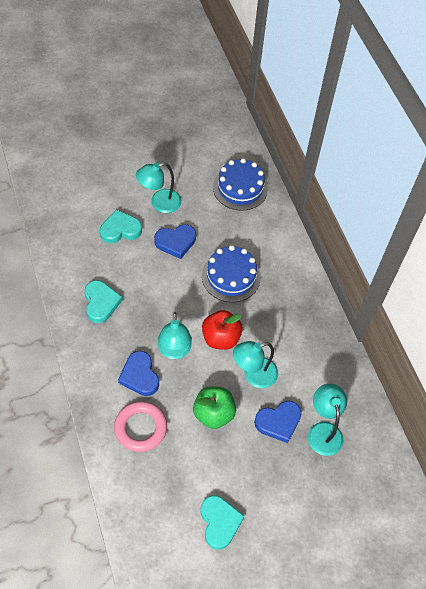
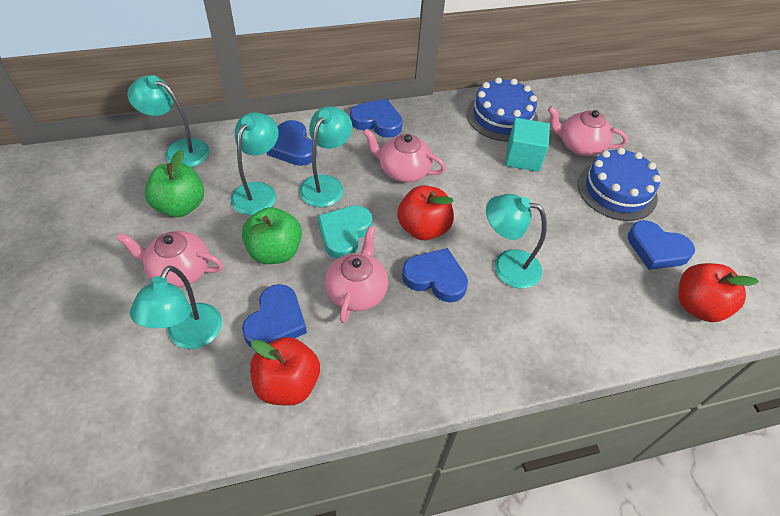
blue heart: 3 -> 5
green apple: 1 -> 2
pink ring: 1 -> 0
pink teapot: 0 -> 4
red apple: 1 -> 3
turquoise cube: 0 -> 1
turquoise heart: 3 -> 1
turquoise lamp: 4 -> 5

